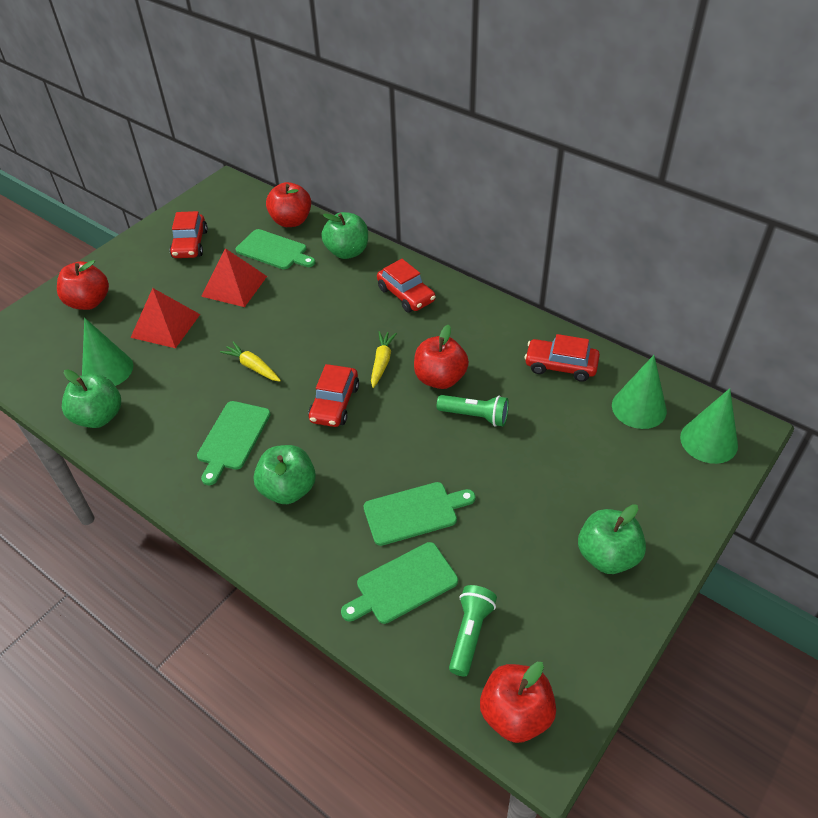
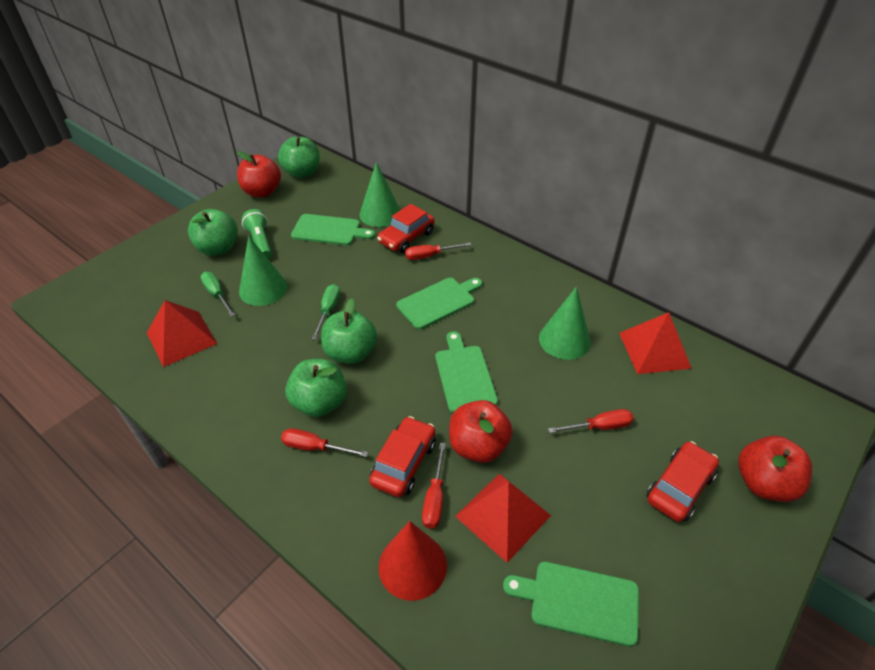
green flashlight: 2 -> 1
green screwdriver: 0 -> 2
red apple: 4 -> 3
red car: 4 -> 3
red cone: 0 -> 1
red pyramid: 2 -> 3
red screwdriver: 0 -> 4
yellow carrot: 2 -> 0

